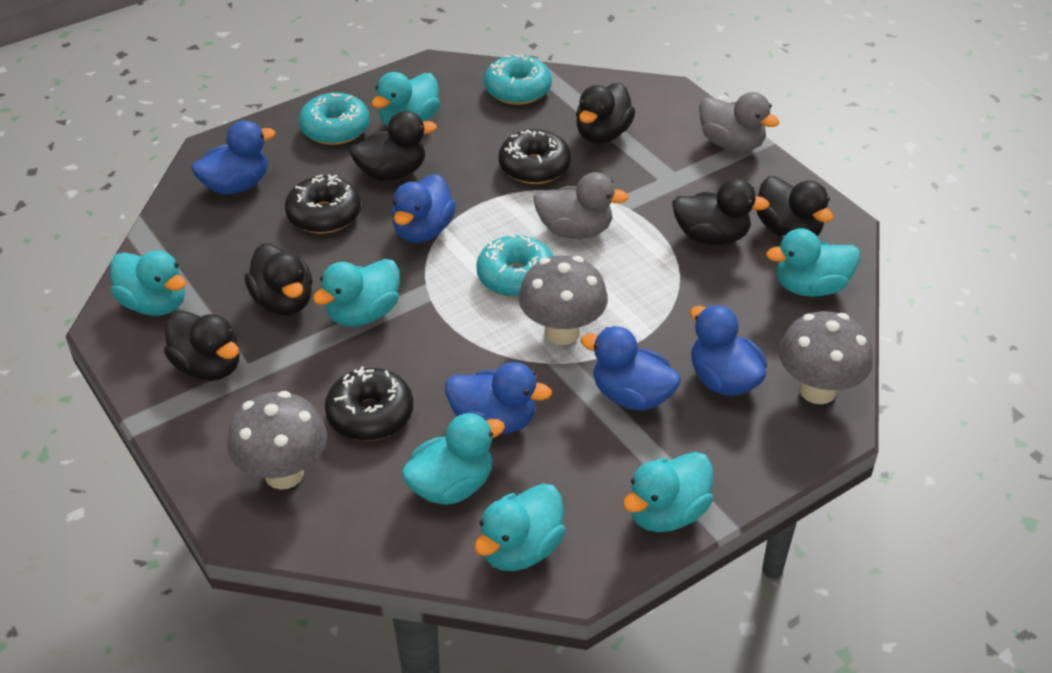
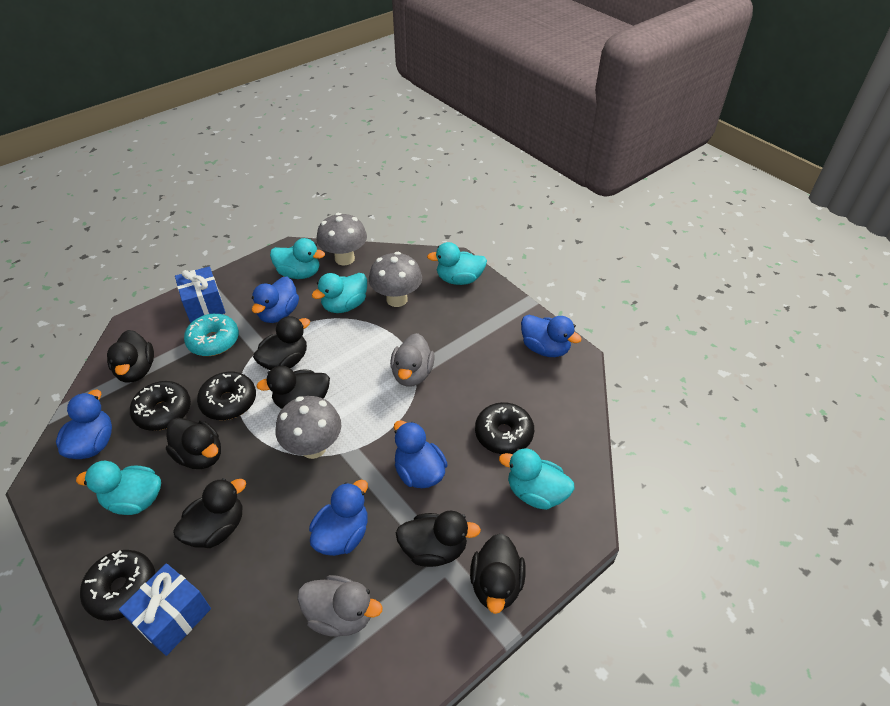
black donut: 3 -> 4
black duck: 6 -> 7
blue gift: 0 -> 2
turquoise donut: 3 -> 1
turquoise duck: 7 -> 5

